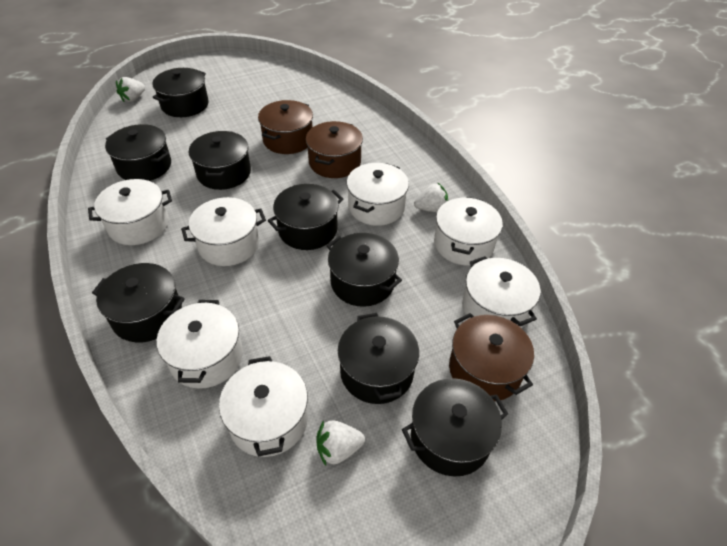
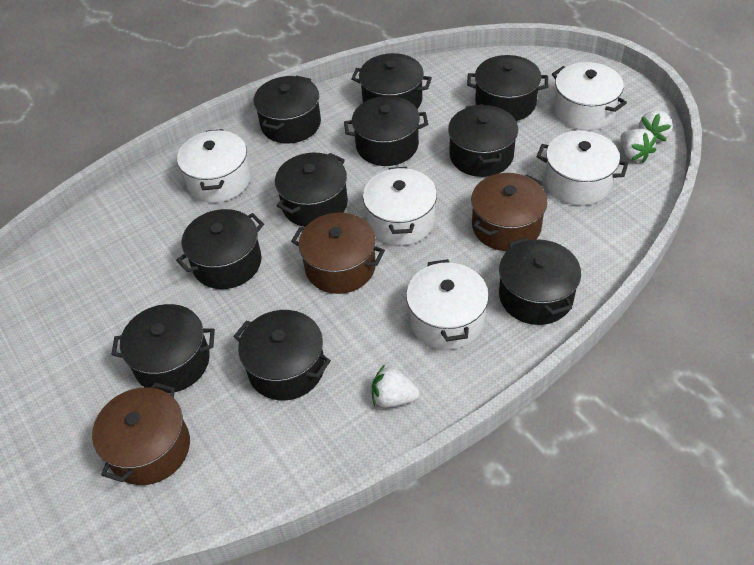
black pot: 8 -> 10
white pot: 7 -> 5

